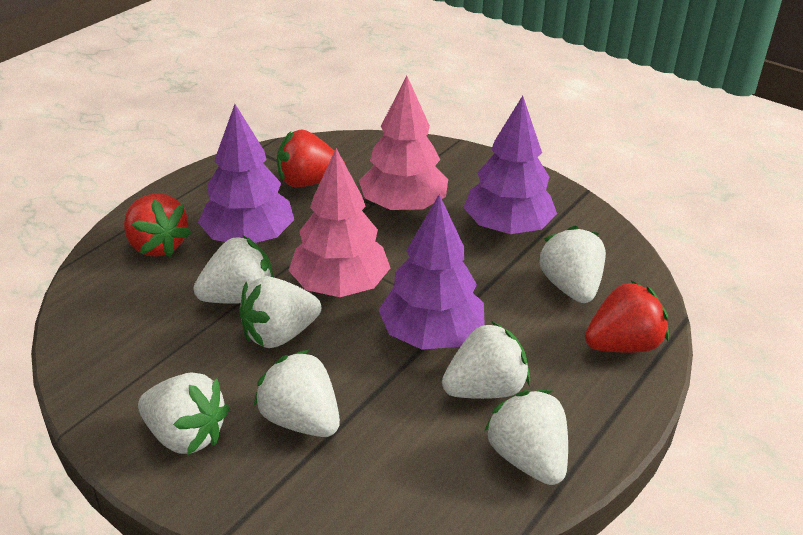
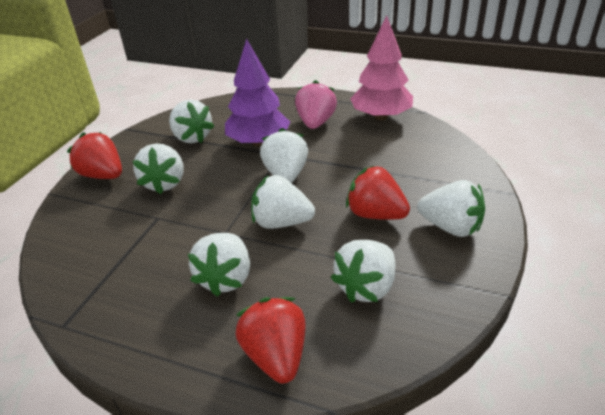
pink strawberry: 0 -> 1
pink tree: 2 -> 1
purple tree: 3 -> 1

